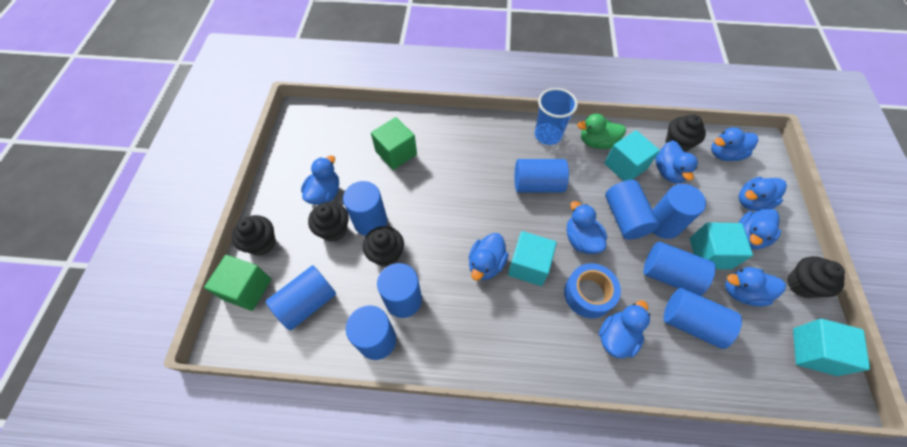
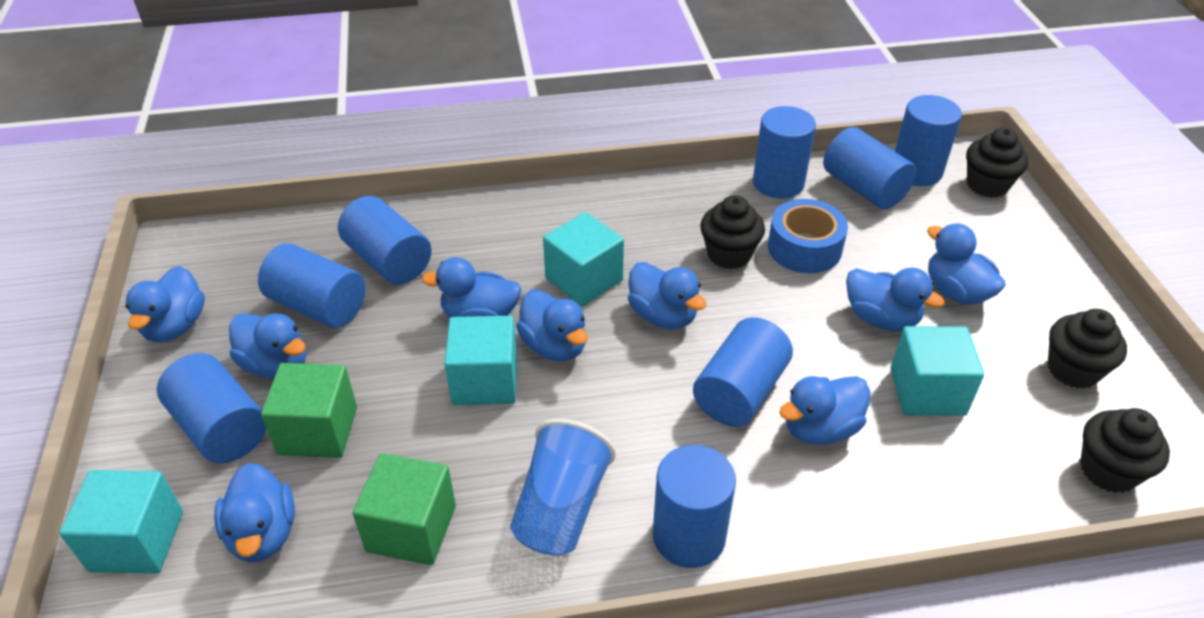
black cupcake: 5 -> 4
blue cylinder: 9 -> 8
green duck: 1 -> 0

